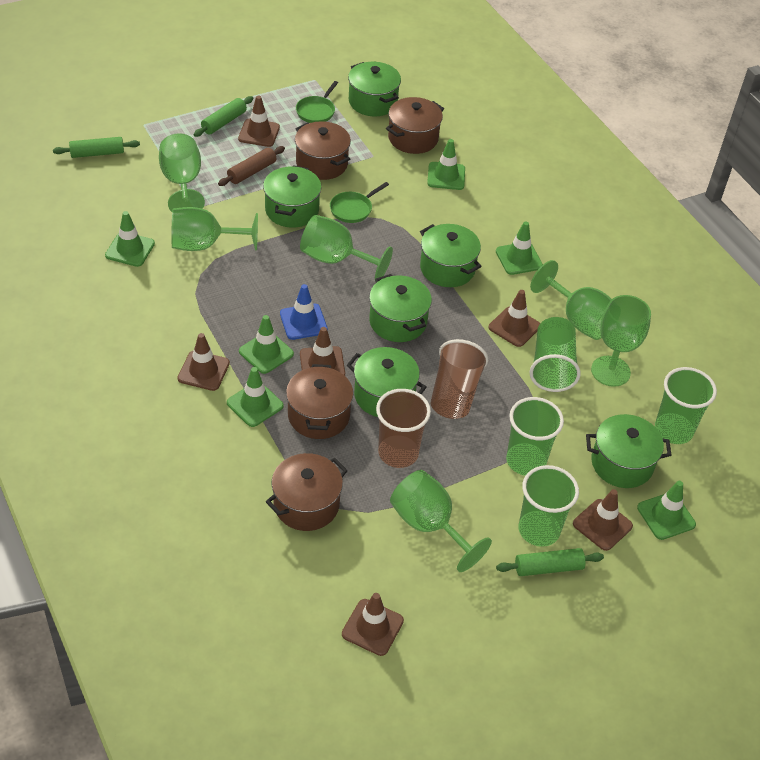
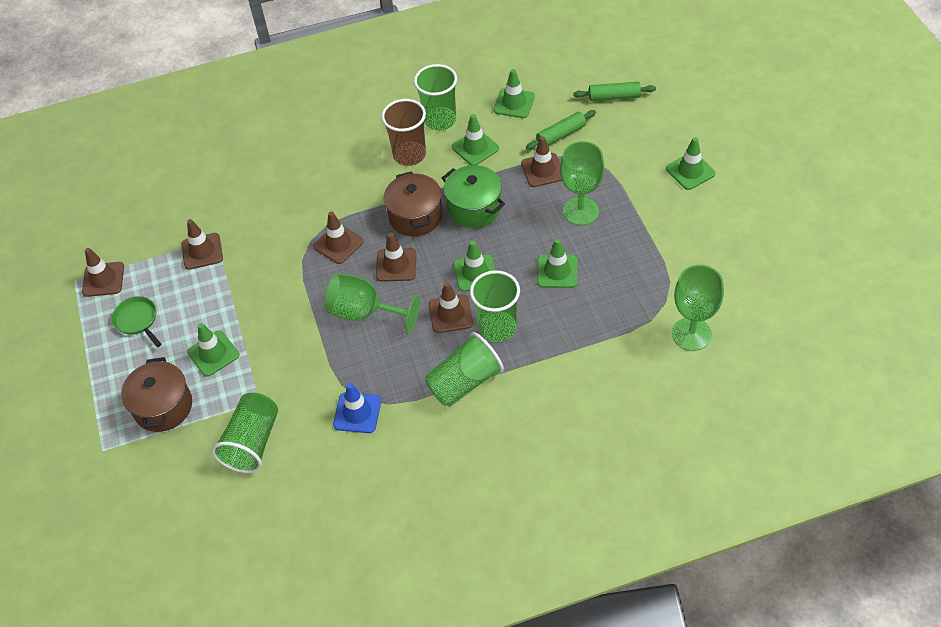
brown cup: 2 -> 1
brown pot: 4 -> 2
brown rolling pin: 1 -> 0
green goblet: 6 -> 3
green pan: 2 -> 1
green pot: 6 -> 1
green rolling pin: 3 -> 2

